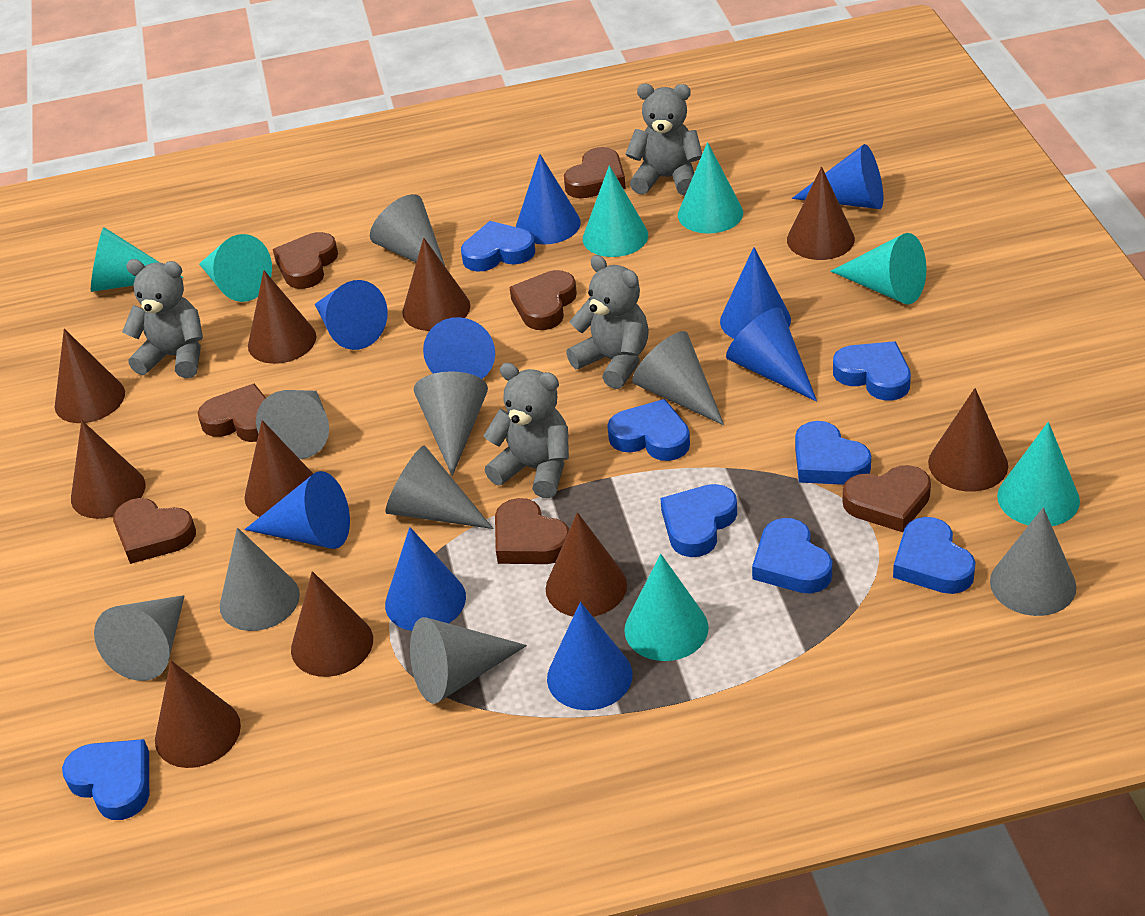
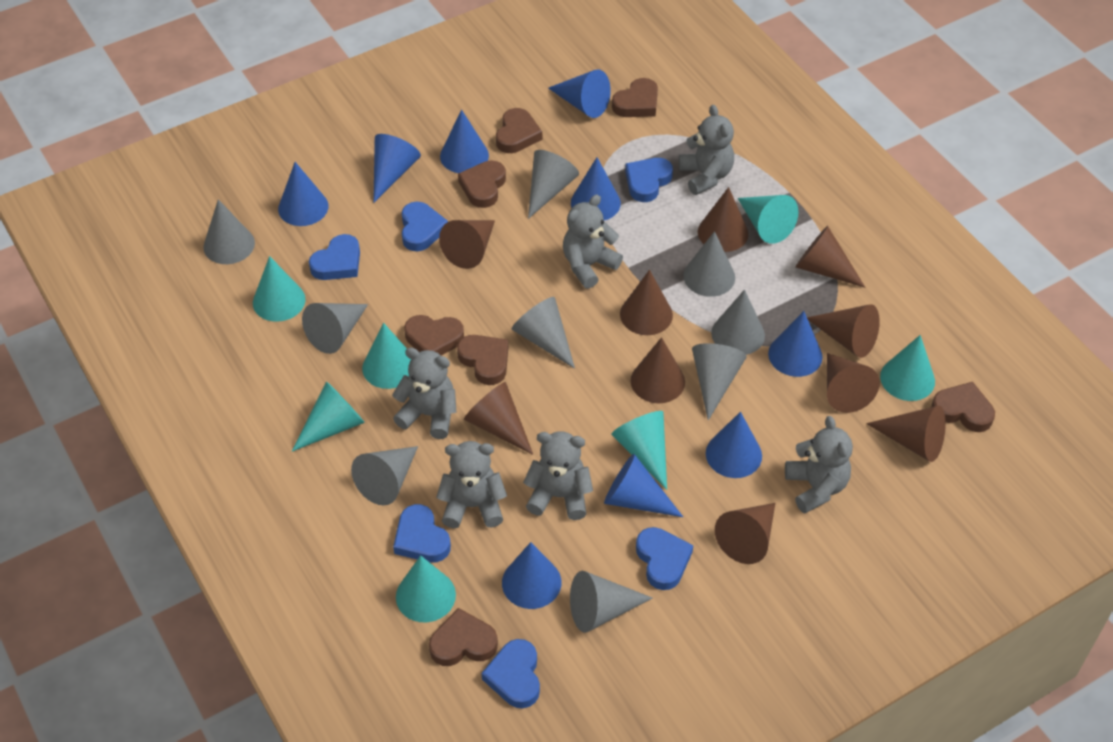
blue heart: 8 -> 6
grey teddy bear: 4 -> 6

